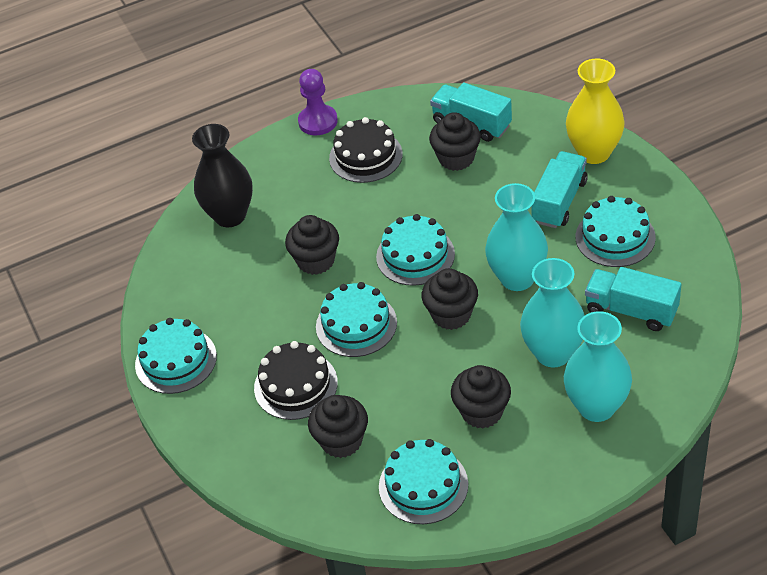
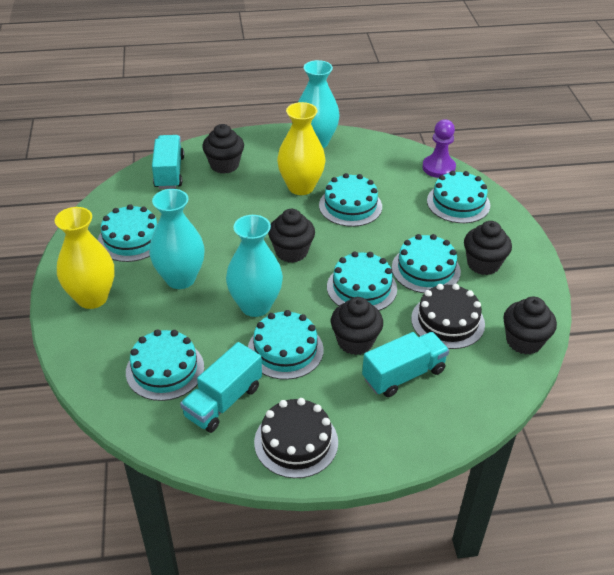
black vase: 1 -> 0
turquoise cake: 5 -> 7
yellow vase: 1 -> 2

